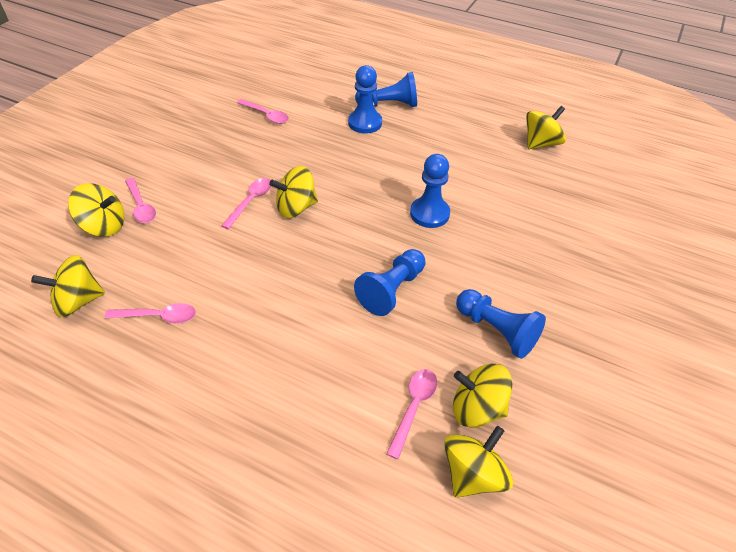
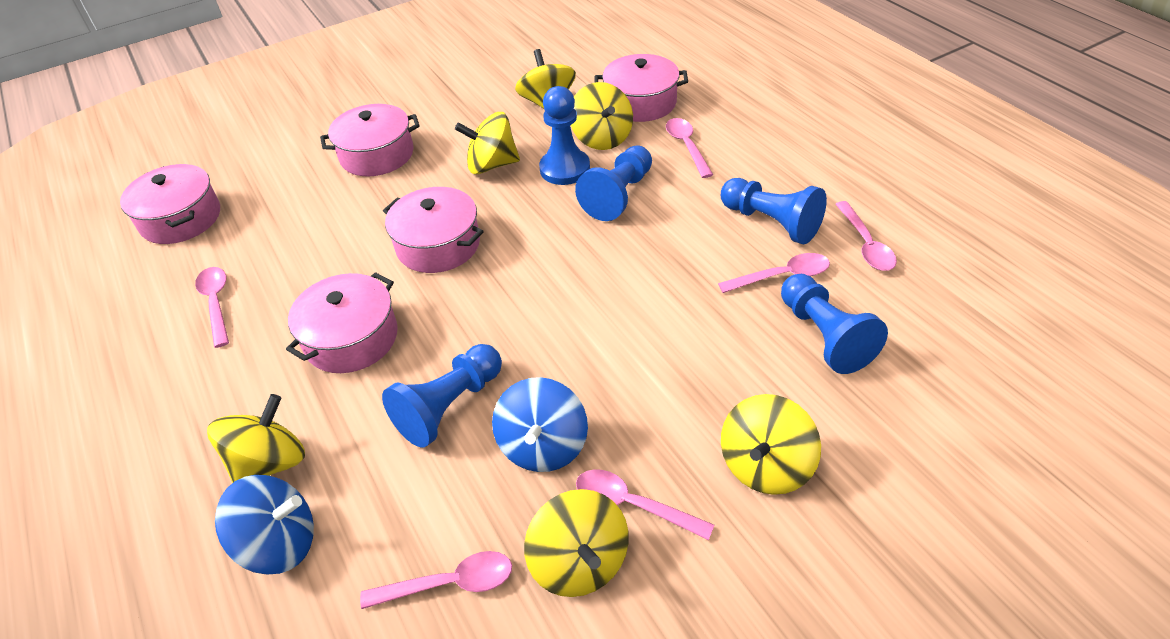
blue spinning top: 0 -> 2
pink pot: 0 -> 5
pink spoon: 5 -> 6

